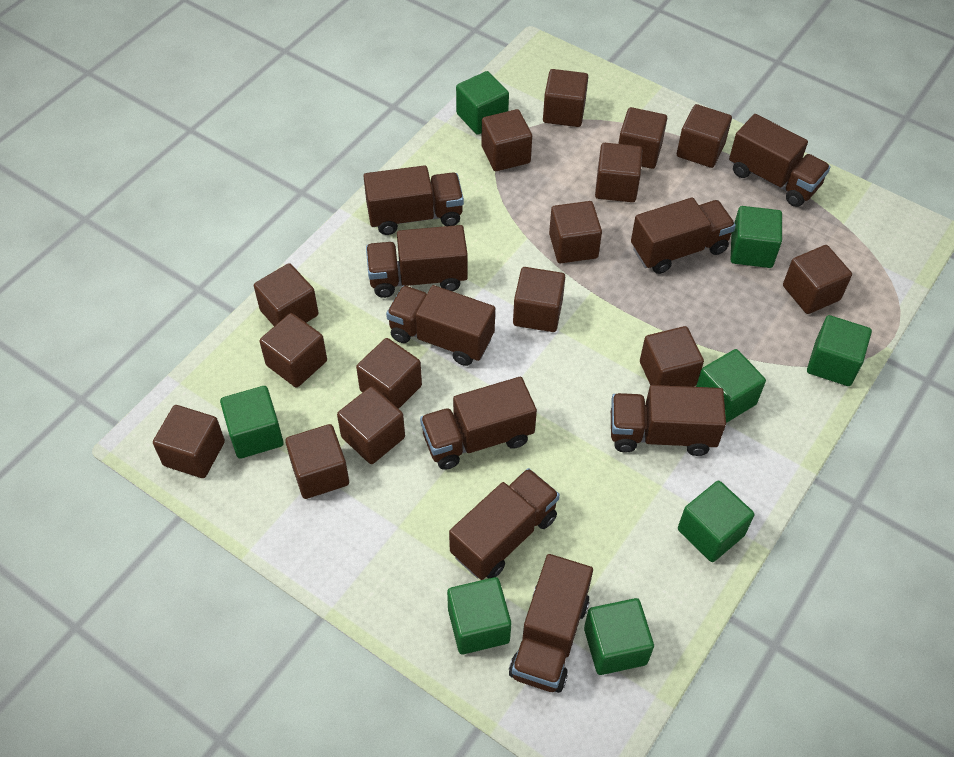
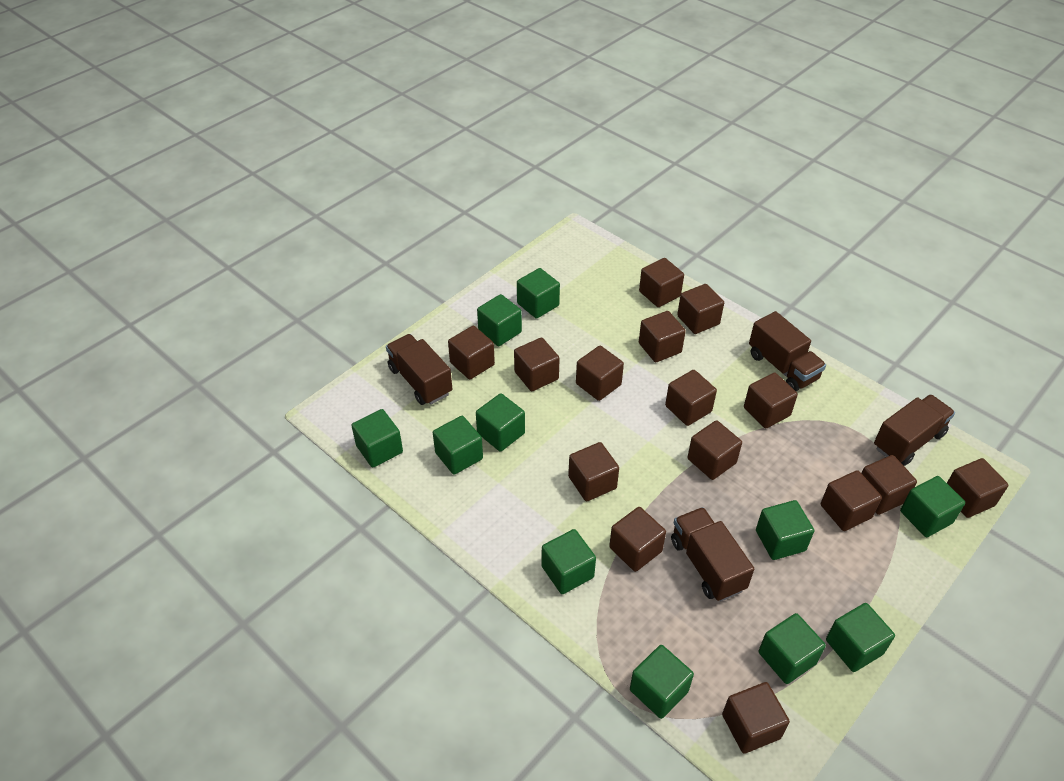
brown truck: 9 -> 4
green cube: 8 -> 11

